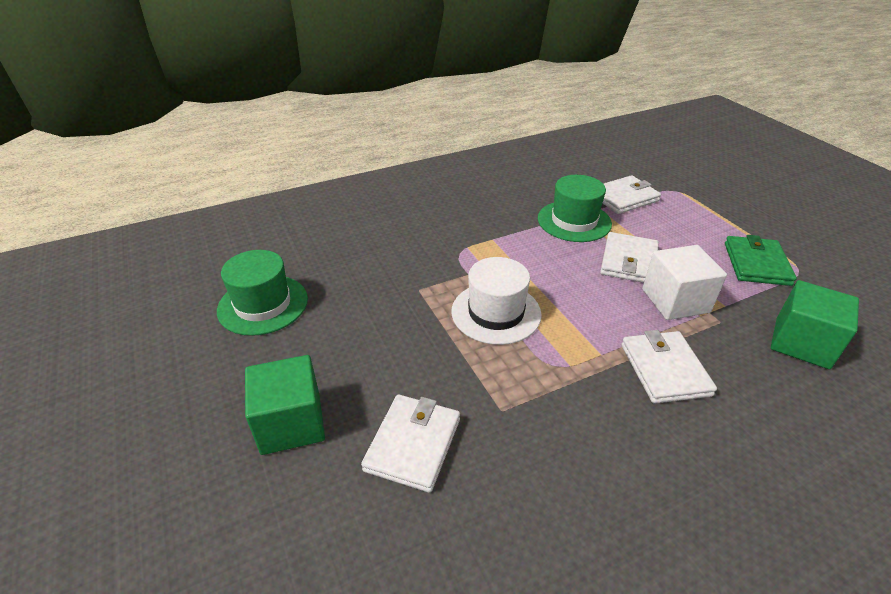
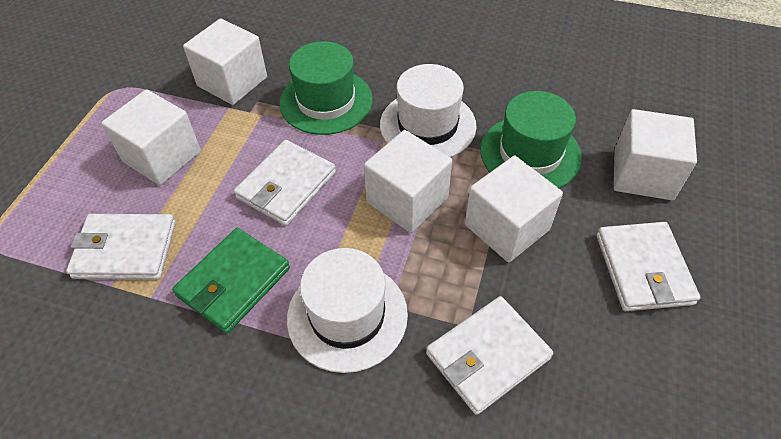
green cube: 2 -> 0
white cube: 1 -> 5
white hat: 1 -> 2

